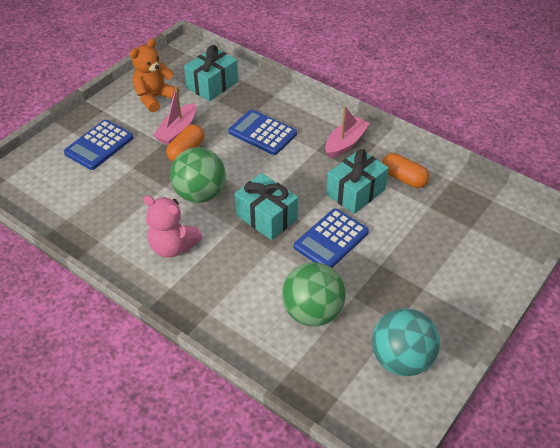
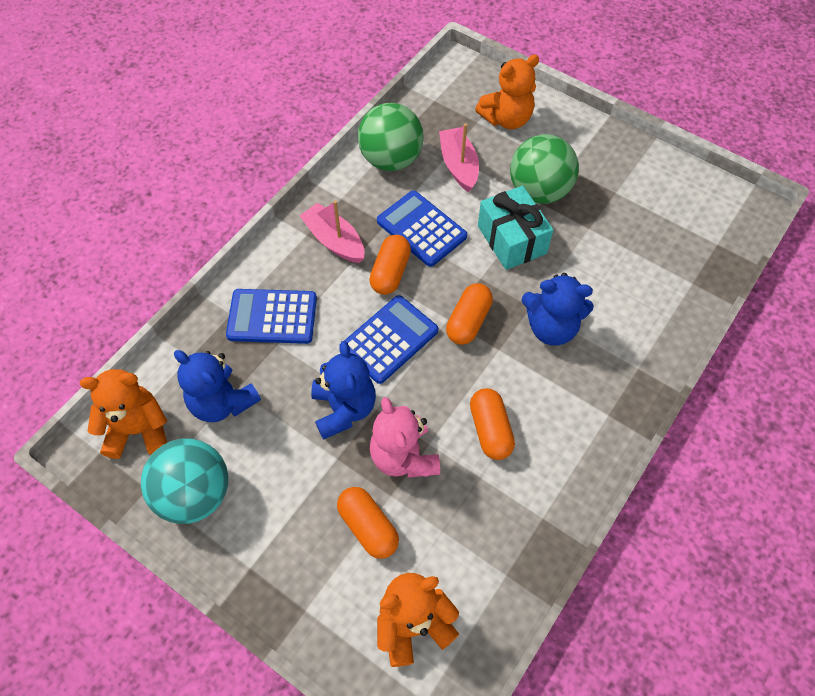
blue teddy bear: 0 -> 3
orange capsule: 2 -> 4
orange teddy bear: 1 -> 3
turquoise gift: 3 -> 1

